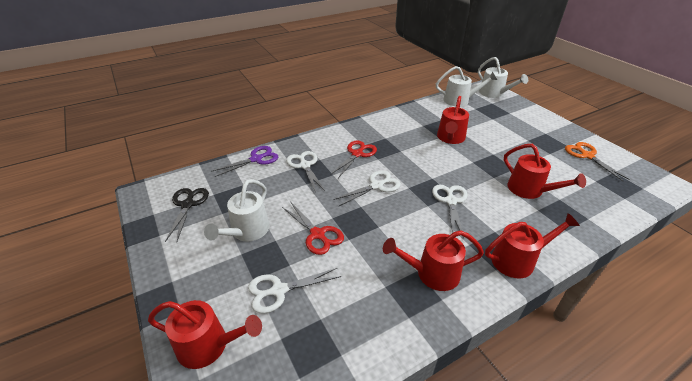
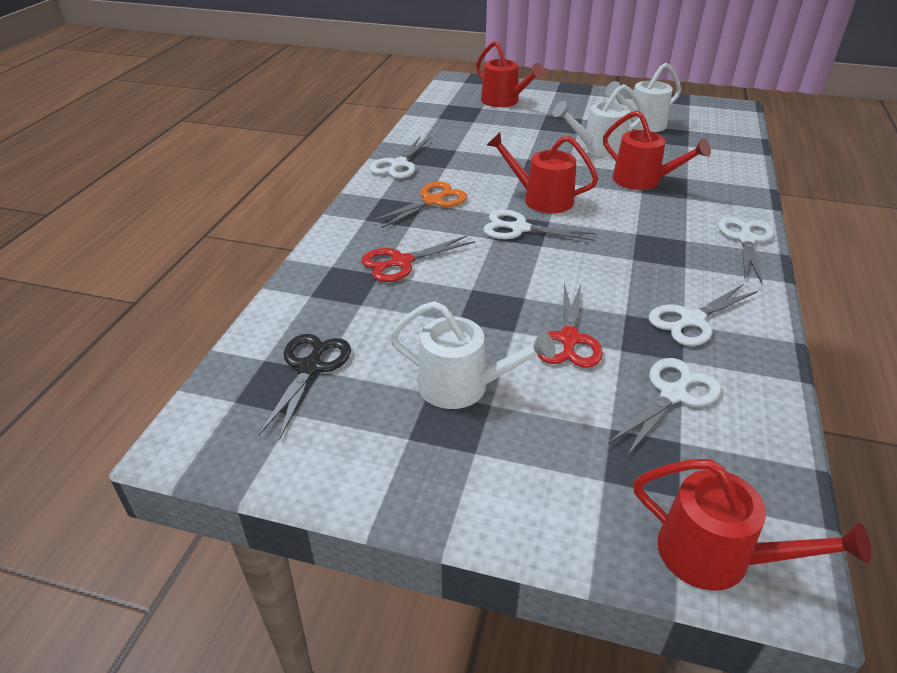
purple scissors: 1 -> 0
red watering can: 5 -> 4
white scissors: 4 -> 5

